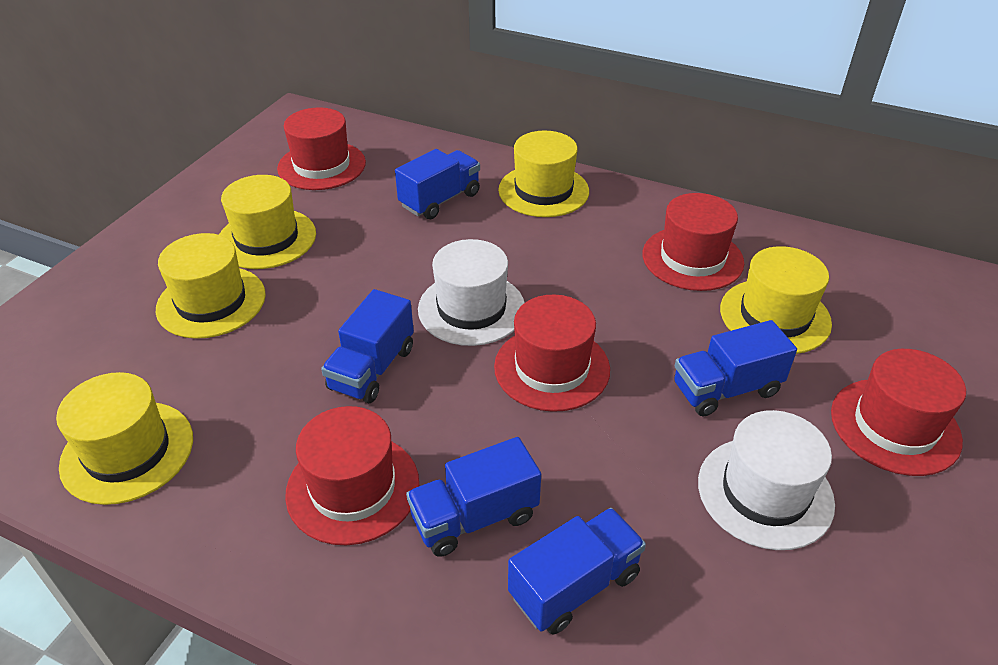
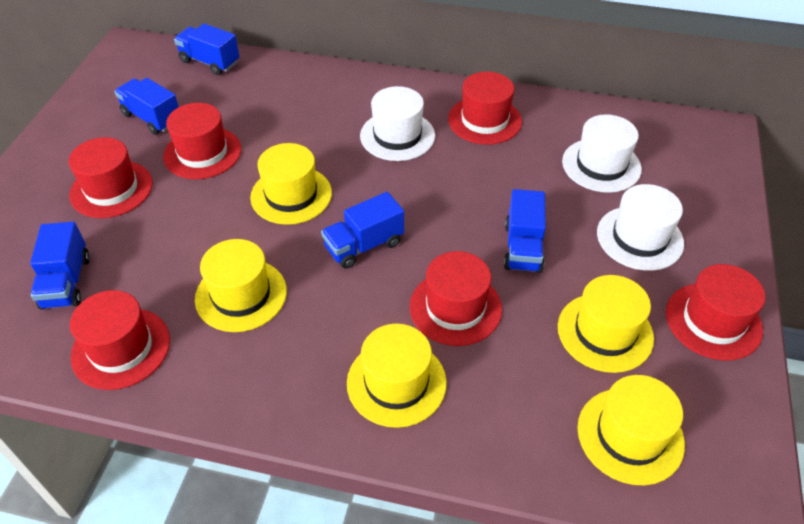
red hat: 5 -> 6
white hat: 2 -> 3

